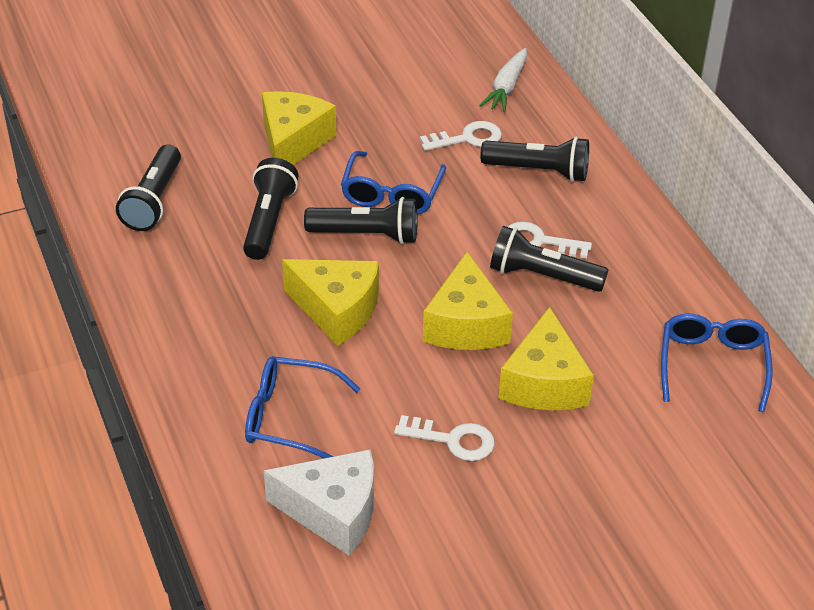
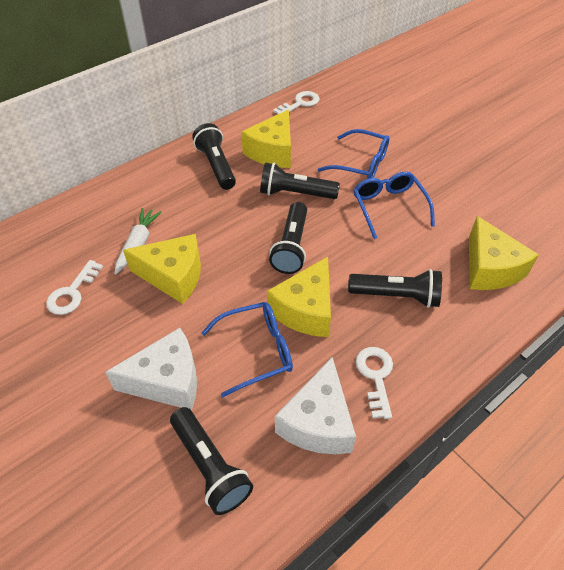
white cheese: 1 -> 2

